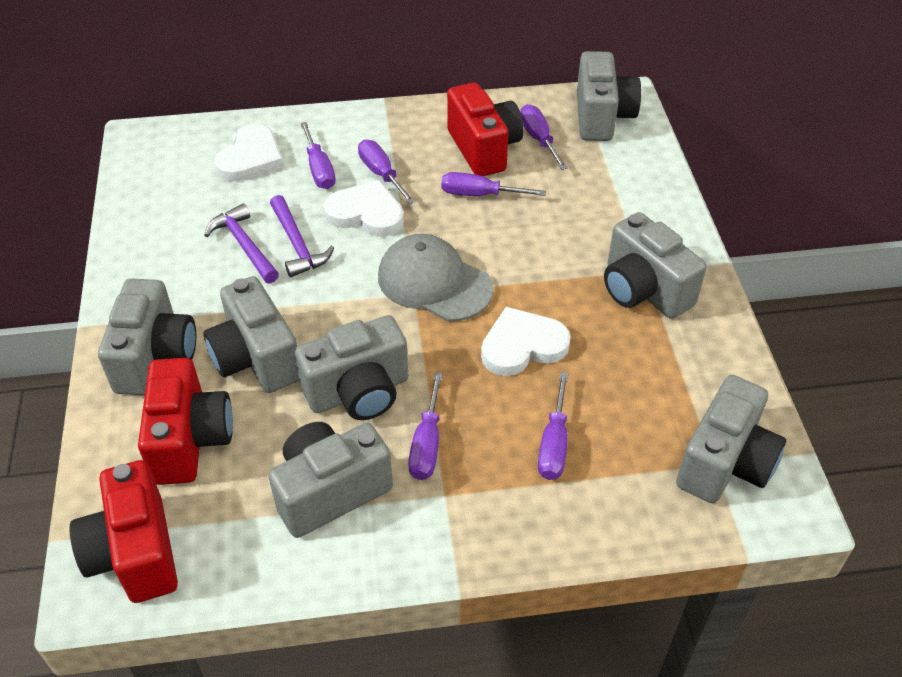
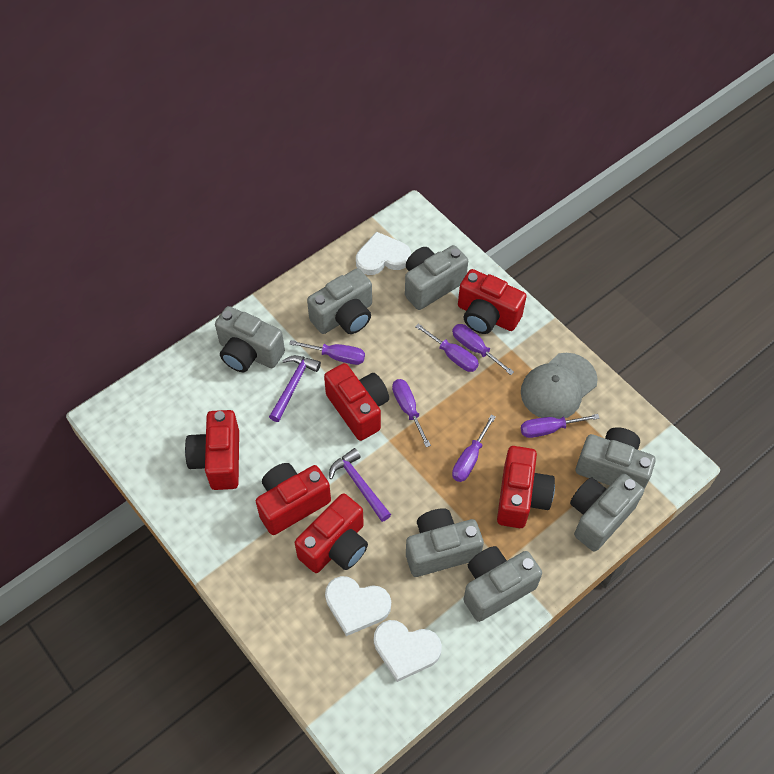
red camera: 3 -> 6

